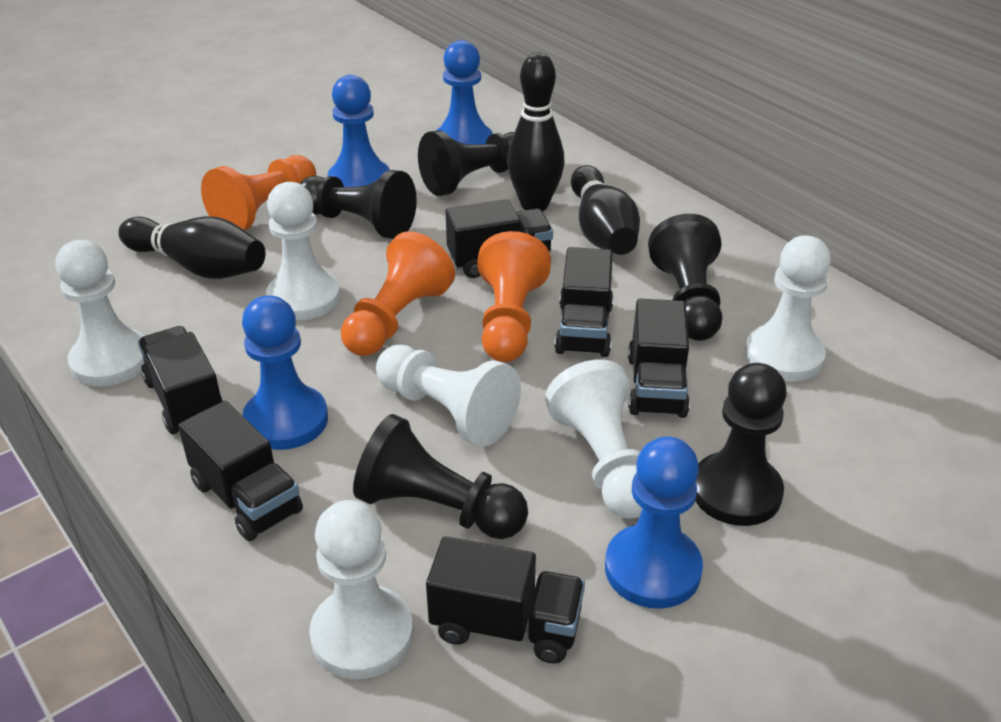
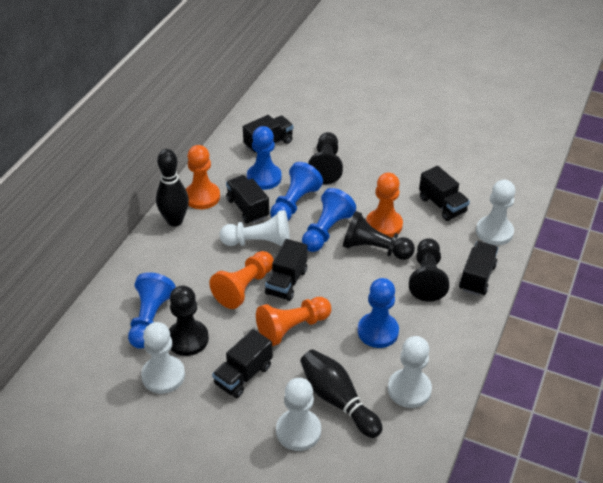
black bowling pin: 3 -> 2
black pawn: 5 -> 4
blue pawn: 4 -> 5
orange pawn: 3 -> 4
white pawn: 6 -> 5

